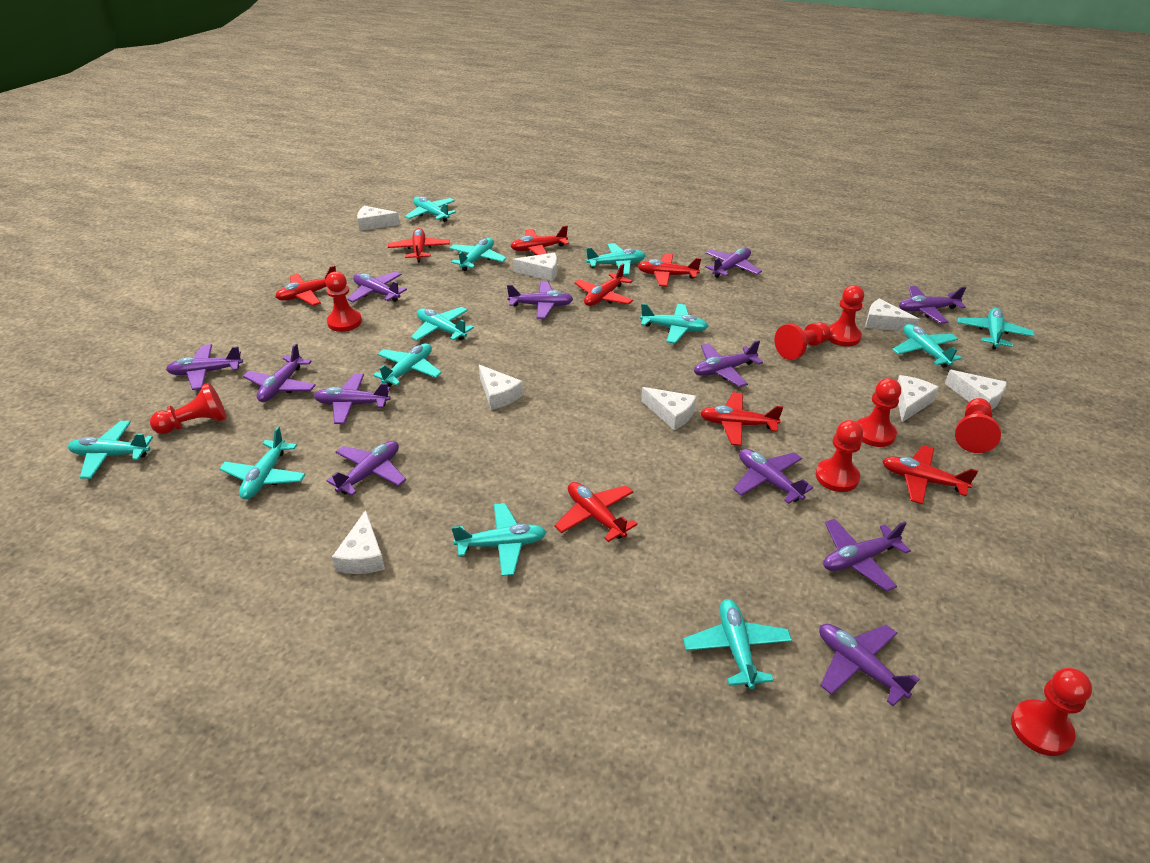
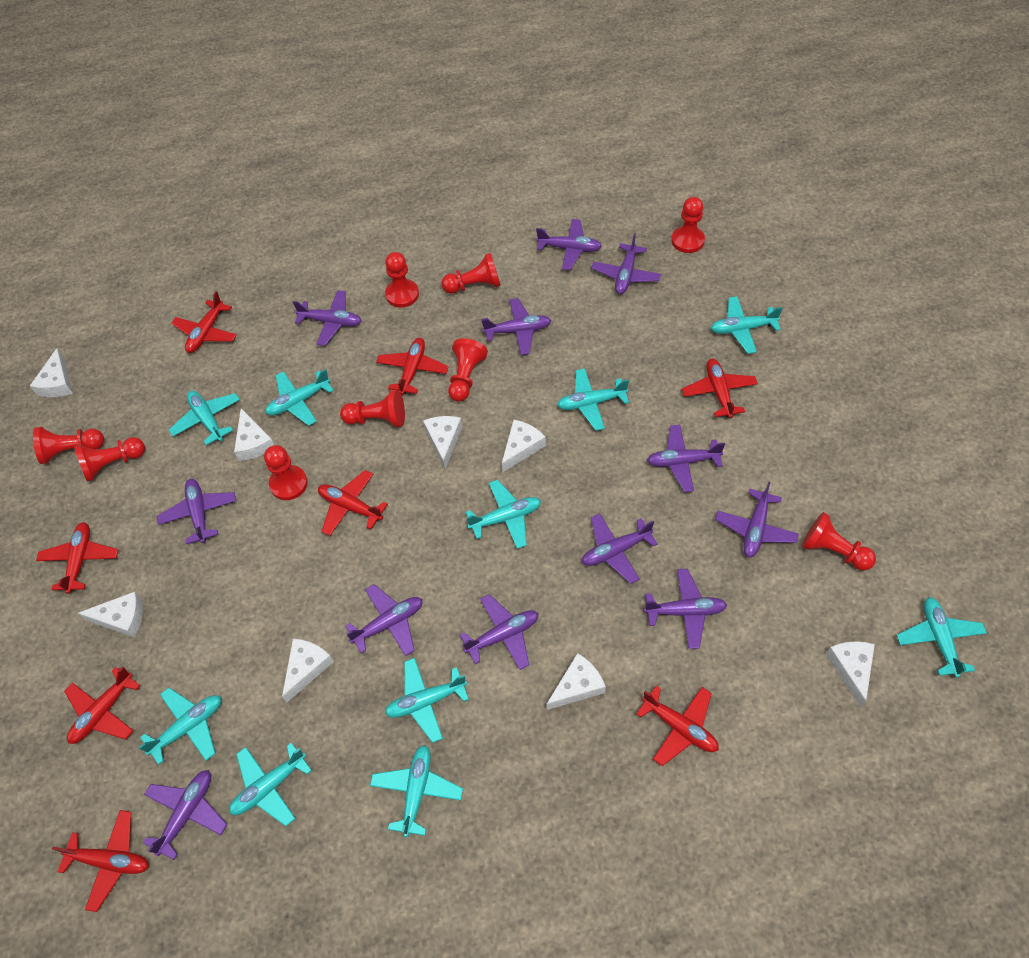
red pawn: 8 -> 9
turquoise plane: 12 -> 10

